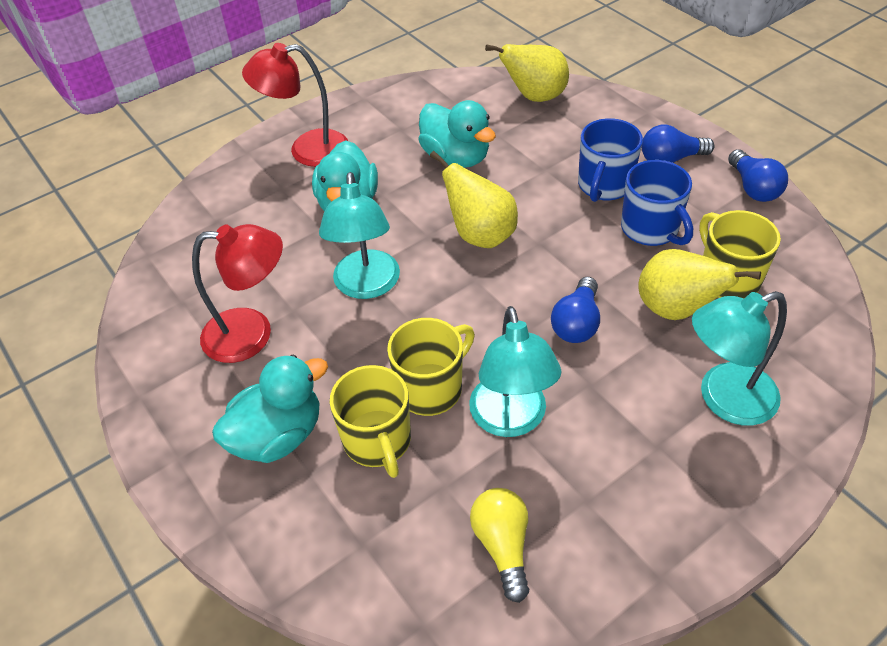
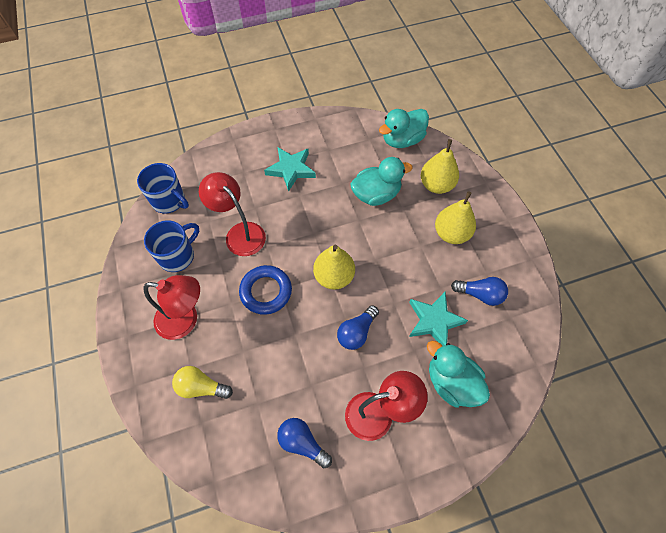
blue ring: 0 -> 1
red lamp: 2 -> 3
turquoise lamp: 3 -> 0
turquoise star: 0 -> 2
yellow mug: 3 -> 0

